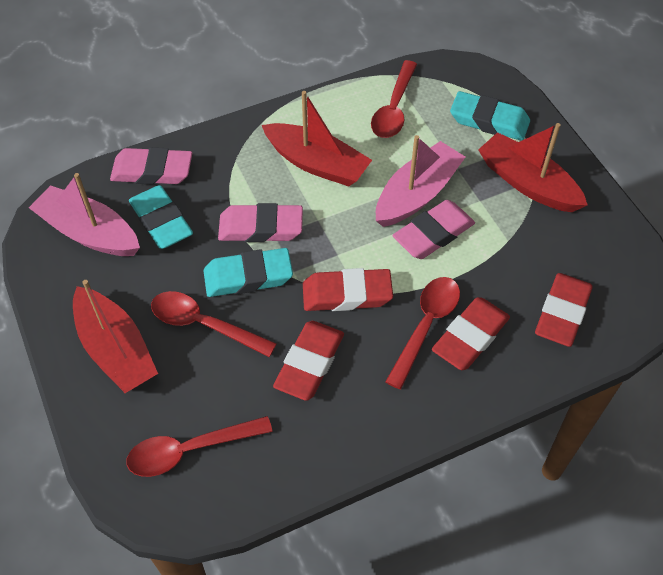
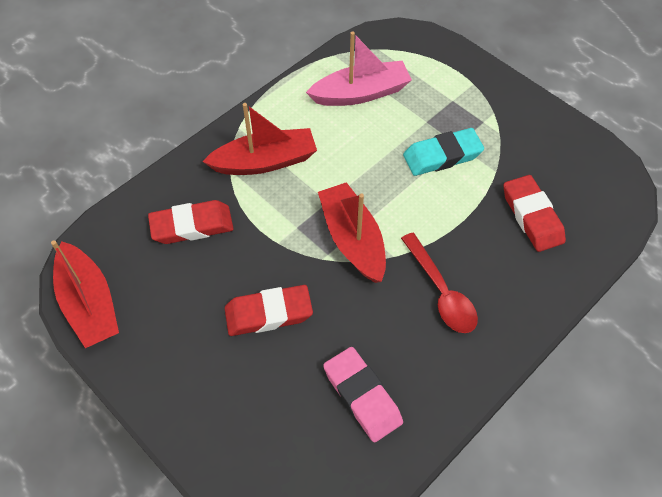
pink boat: 2 -> 1
pink eraser: 3 -> 1
red eraser: 4 -> 3
red spoon: 4 -> 1
turquoise eraser: 3 -> 1

